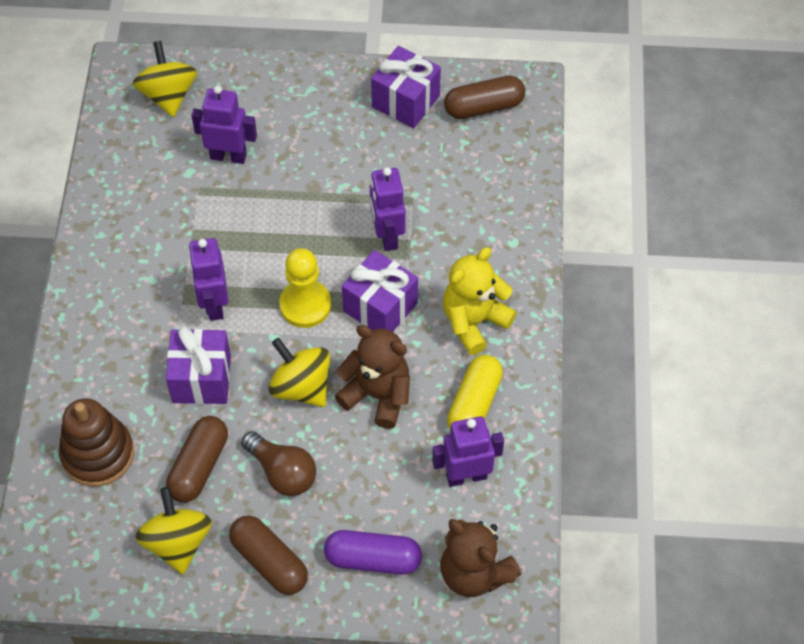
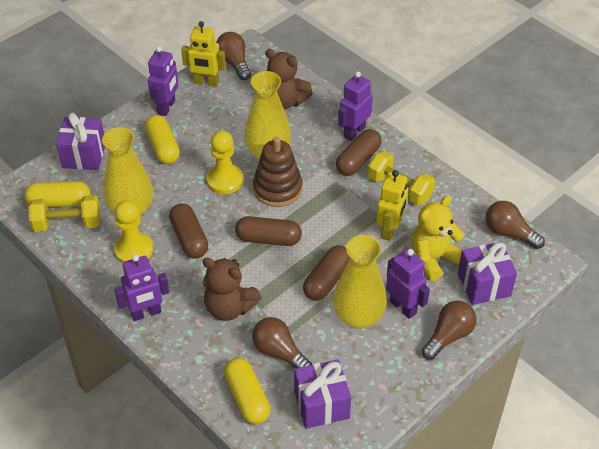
brown capsule: 3 -> 4
brown light bulb: 1 -> 4
purple capsule: 1 -> 0
yellow capsule: 1 -> 3
yellow dumbbell: 0 -> 2
yellow pawn: 1 -> 2
yellow robot: 0 -> 2
yellow spinning top: 3 -> 0
yellow vase: 0 -> 3

